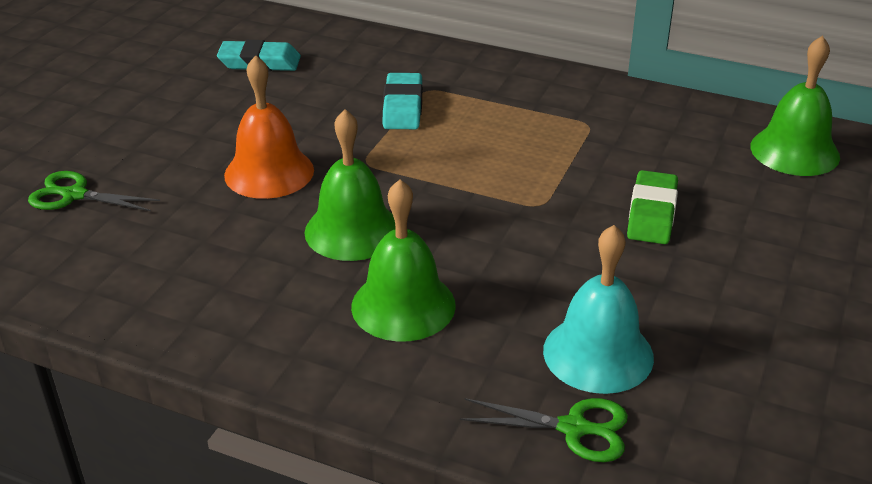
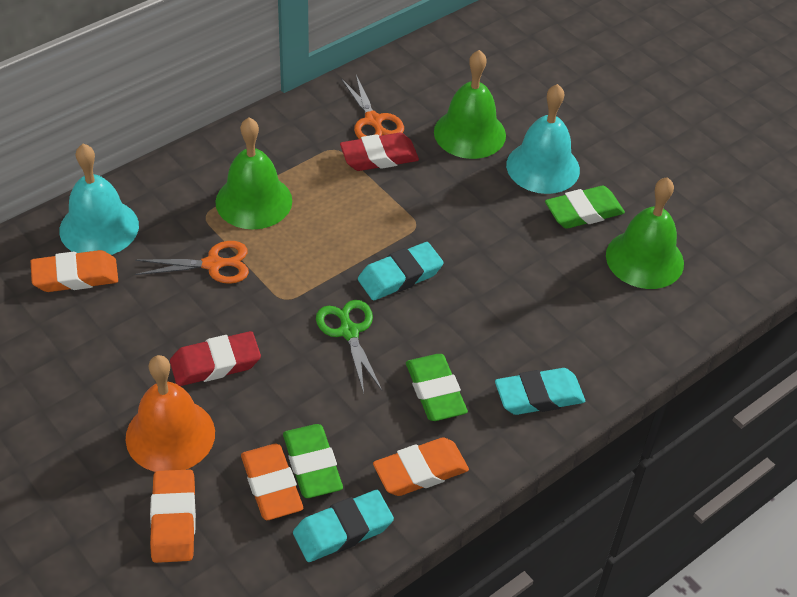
green eraser: 1 -> 3
green scissors: 2 -> 1
orange eraser: 0 -> 4
orange scissors: 0 -> 2
red eraser: 0 -> 2
turquoise bell: 1 -> 2
turquoise eraser: 2 -> 3

